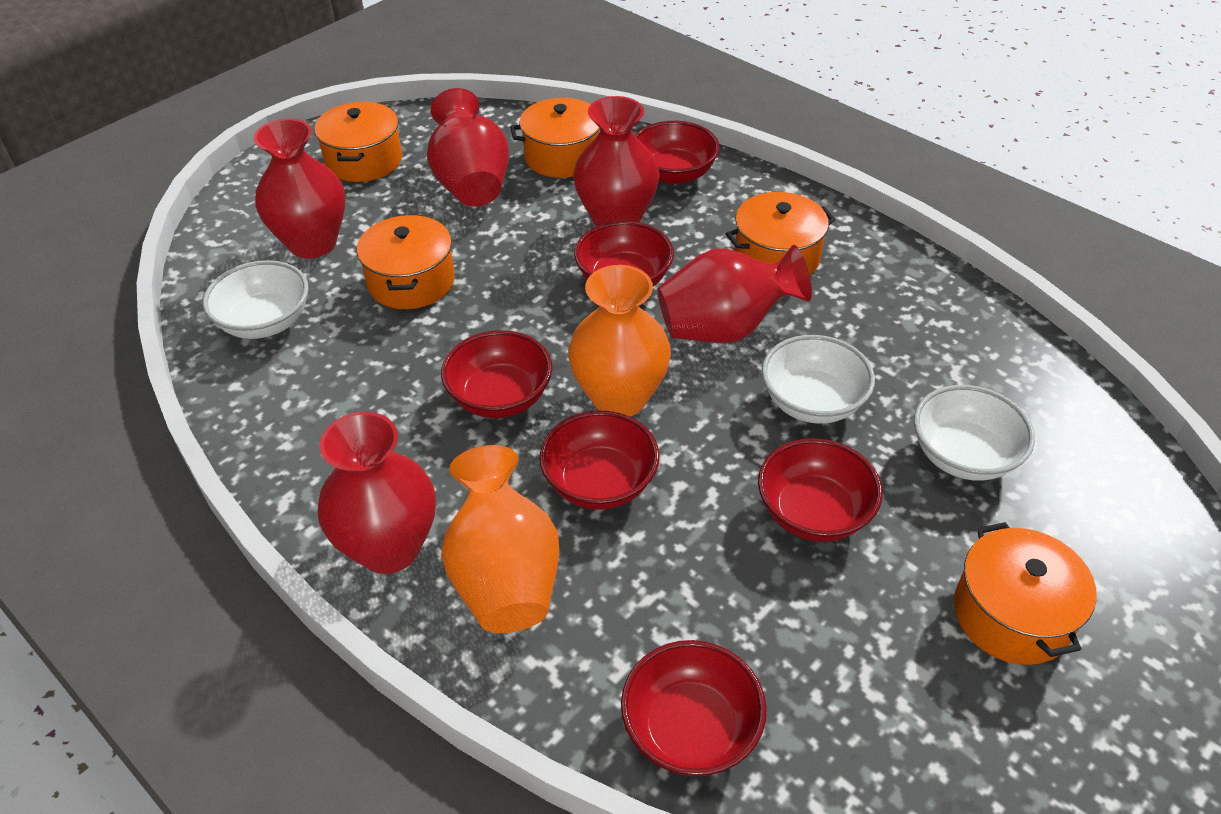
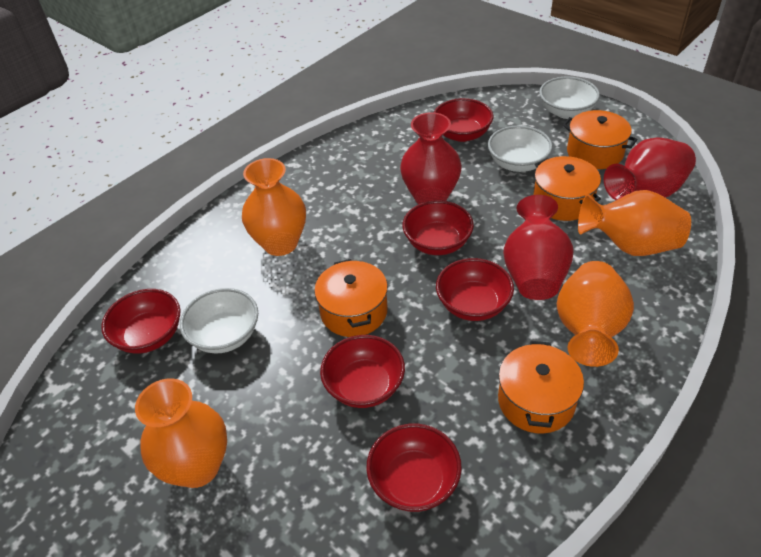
orange pot: 5 -> 4
orange vase: 2 -> 4
red vase: 5 -> 3

